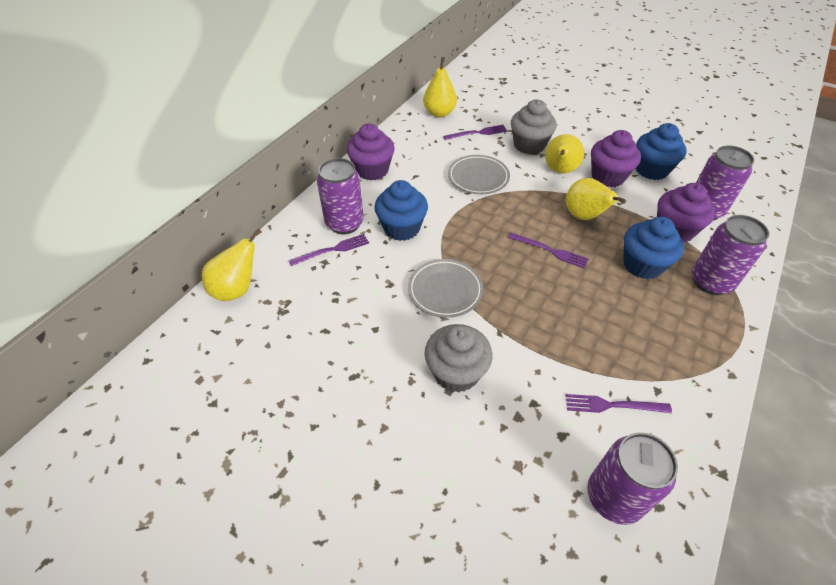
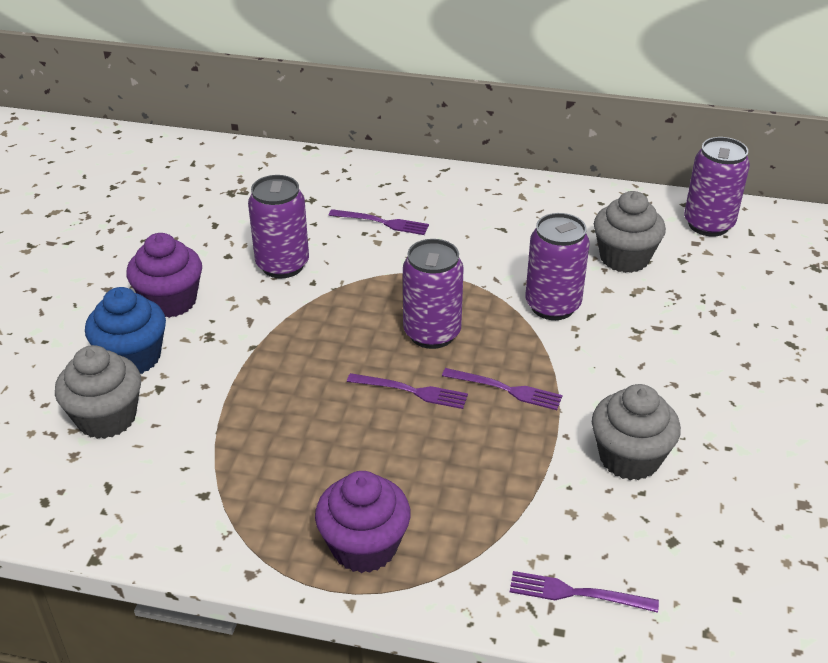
blue cupcake: 3 -> 1
grey cupcake: 2 -> 3
grey plate: 2 -> 0
purple cupcake: 3 -> 2
yellow pear: 4 -> 0

